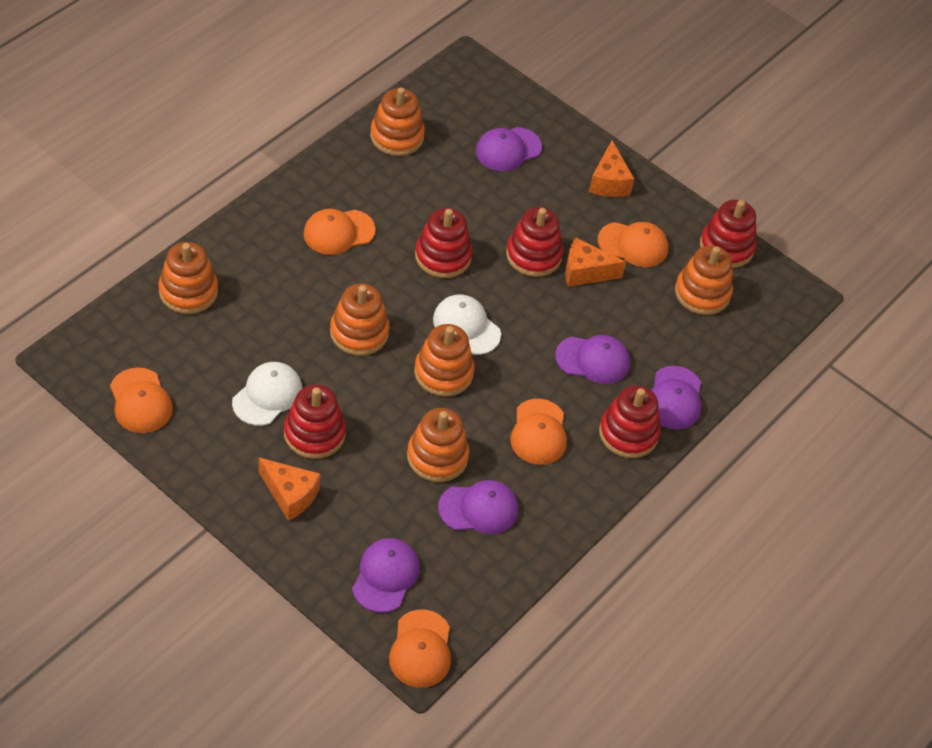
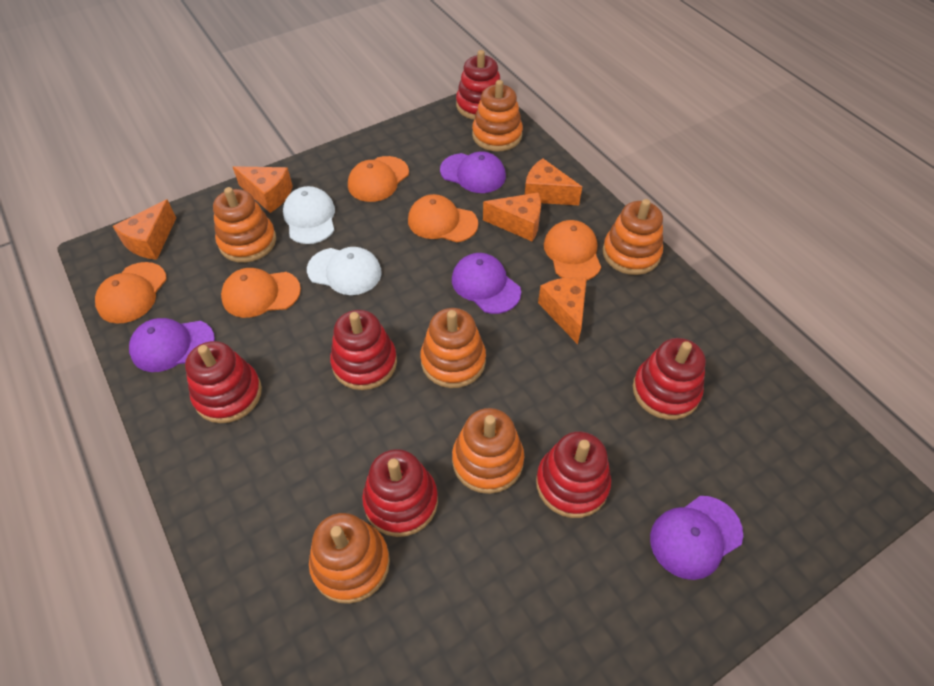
orange cheese: 3 -> 5
purple cap: 5 -> 4
red stacking toy: 5 -> 6

